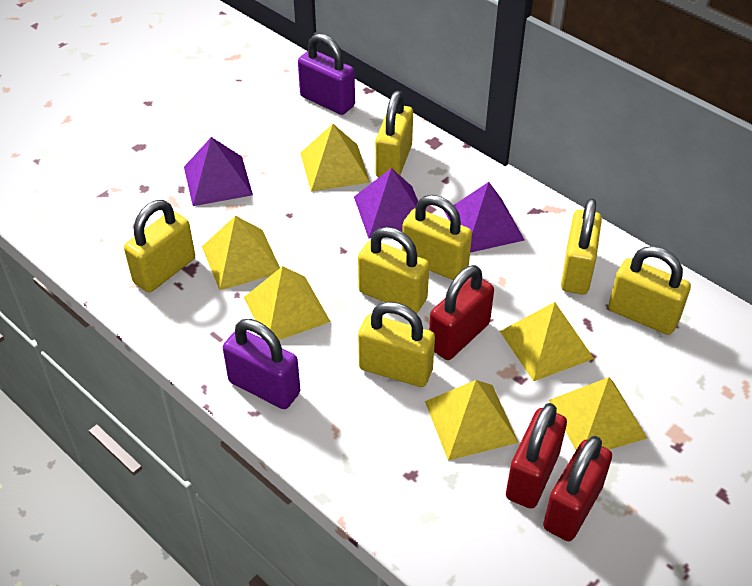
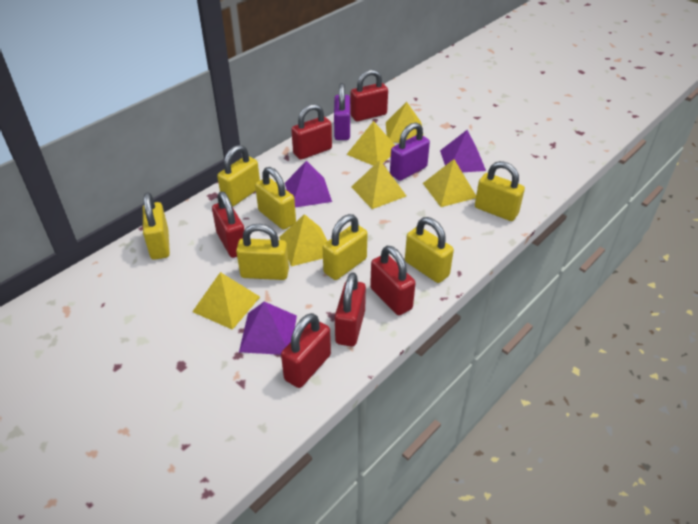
red padlock: 3 -> 6

